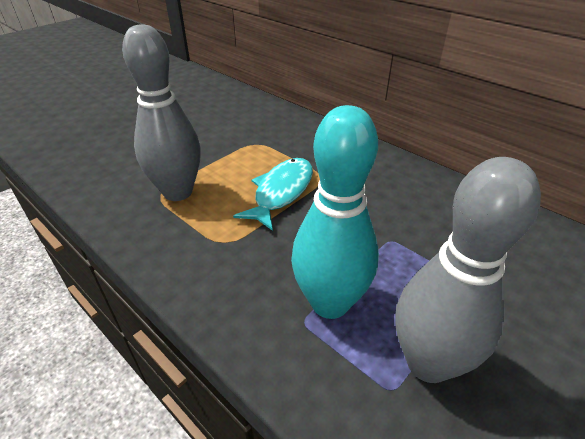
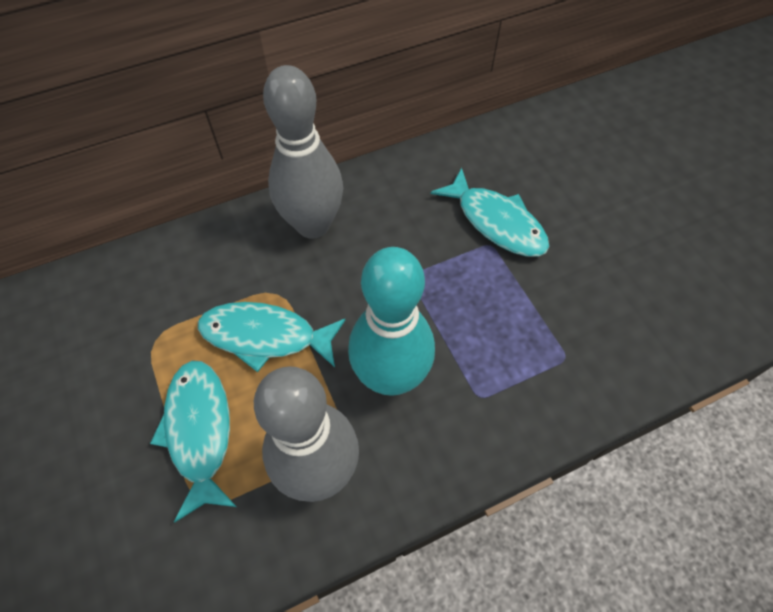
turquoise fish: 1 -> 3

